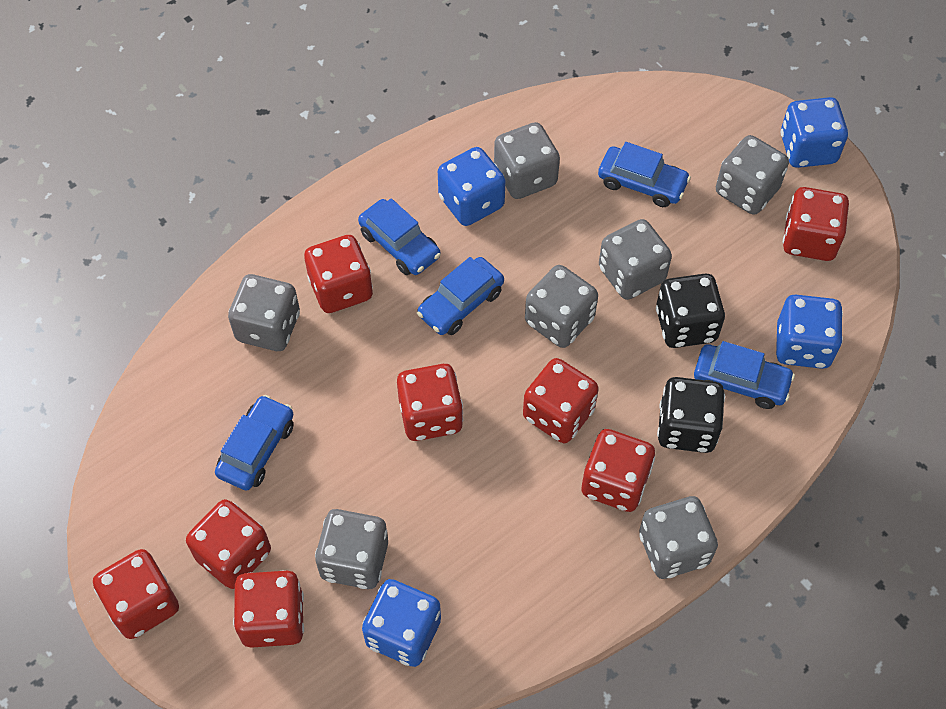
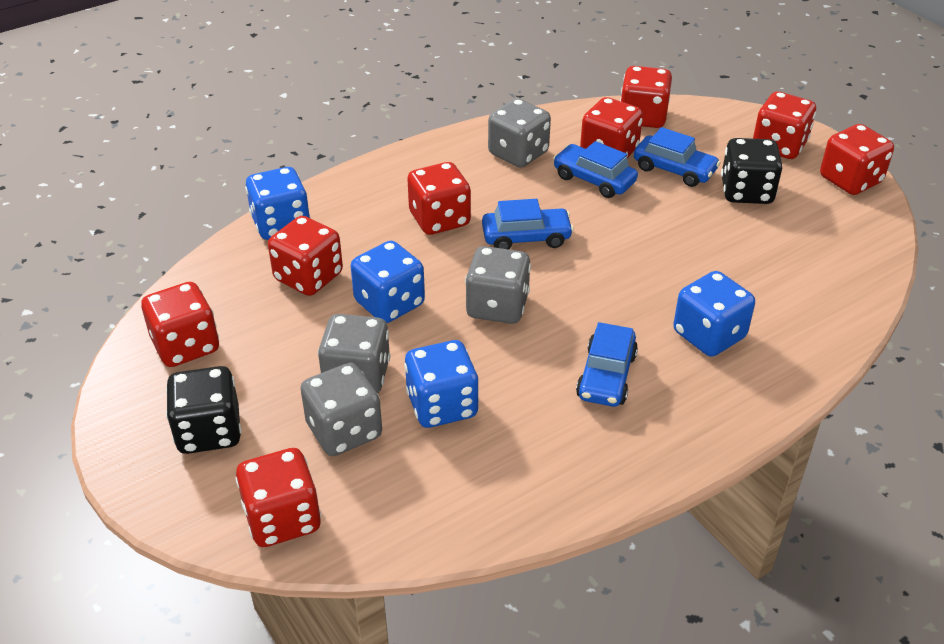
blue car: 5 -> 4
grey dice: 7 -> 4

